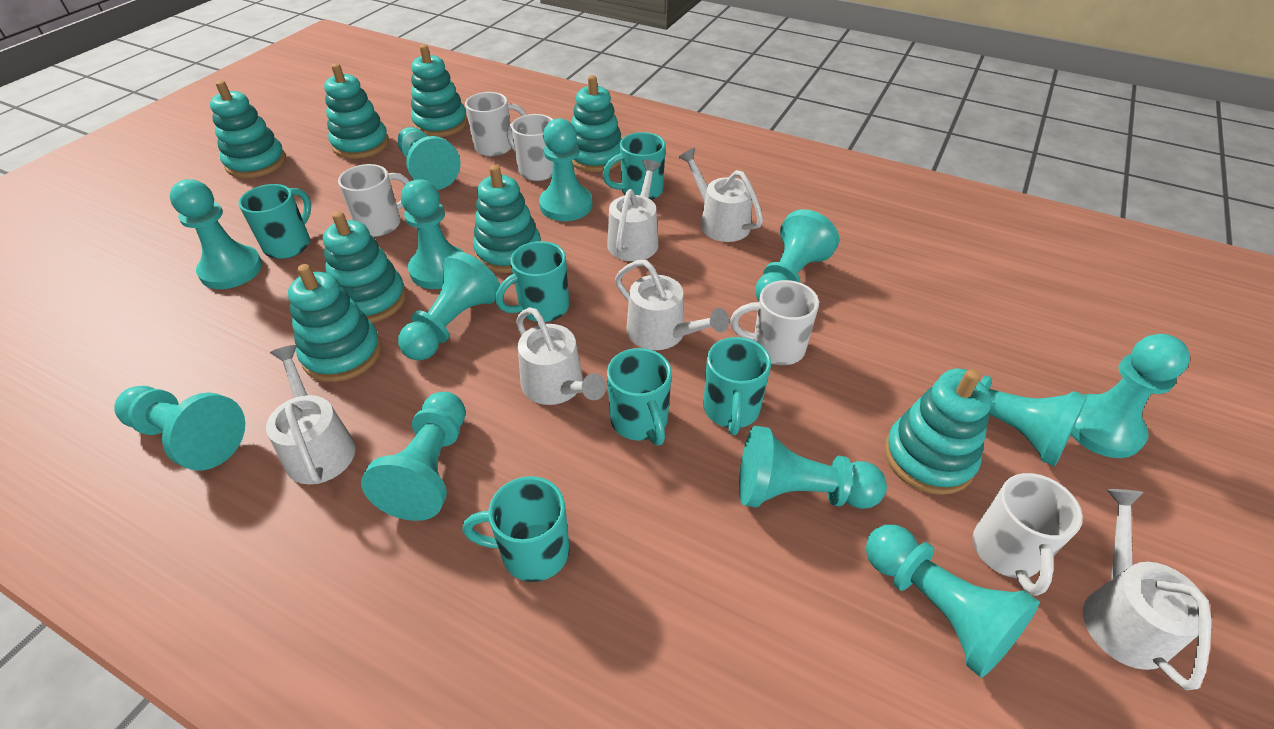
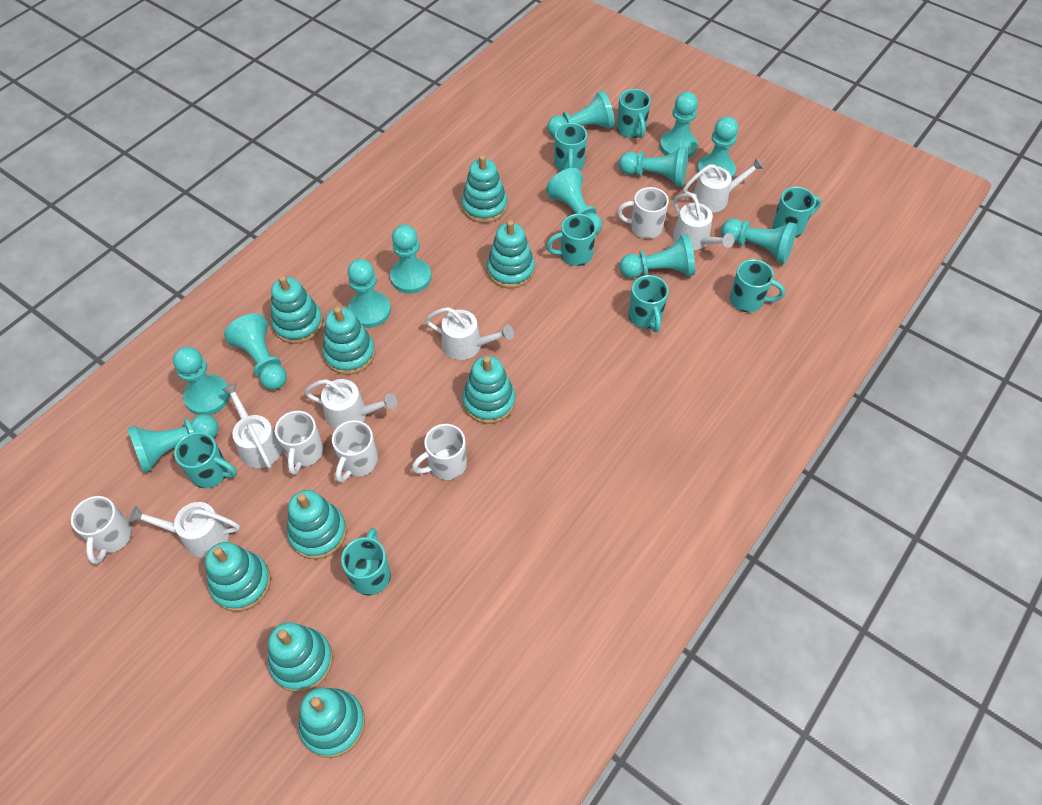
turquoise mug: 6 -> 8
turquoise stacking toy: 8 -> 9

